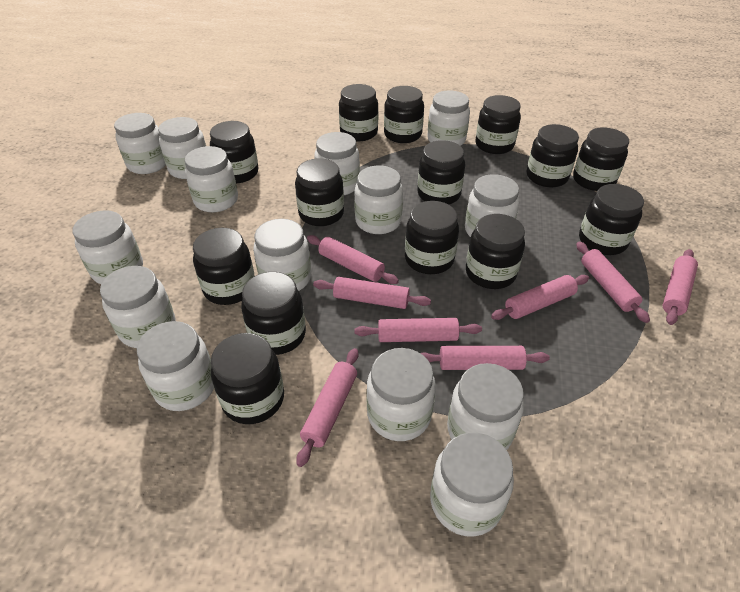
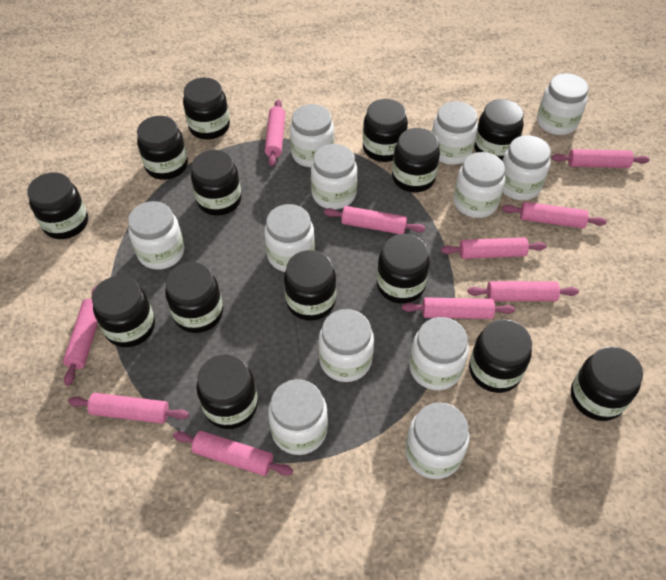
pink rolling pin: 8 -> 10
white jar: 14 -> 12

